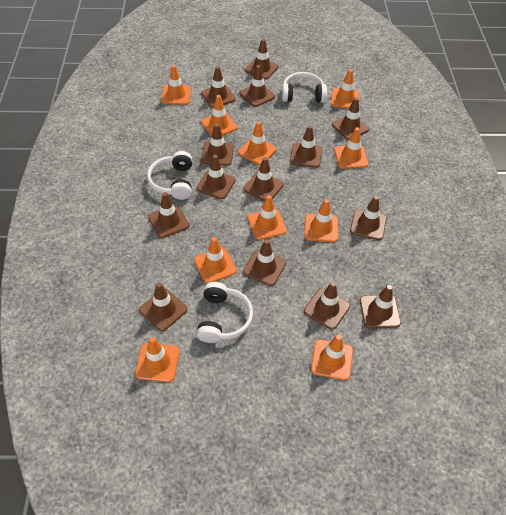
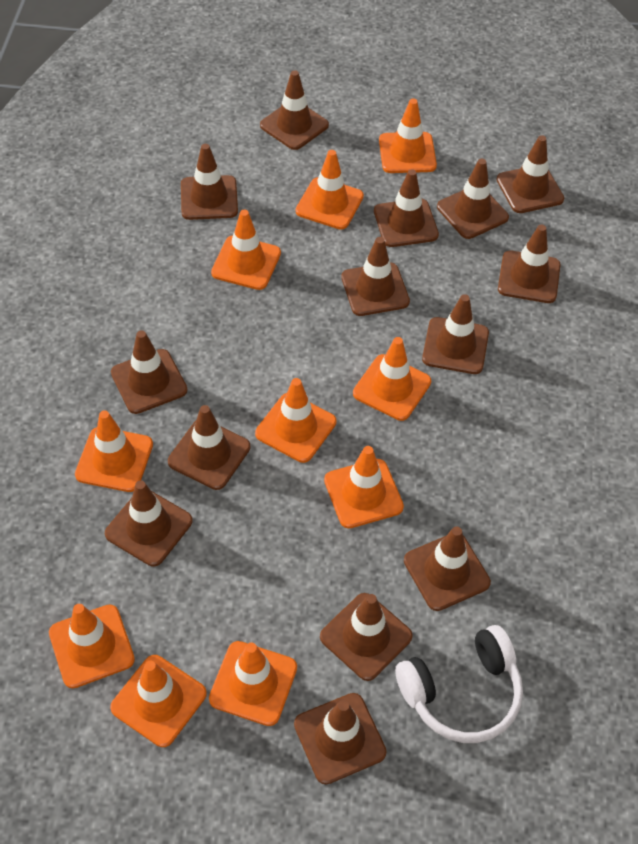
white headphones: 3 -> 1

